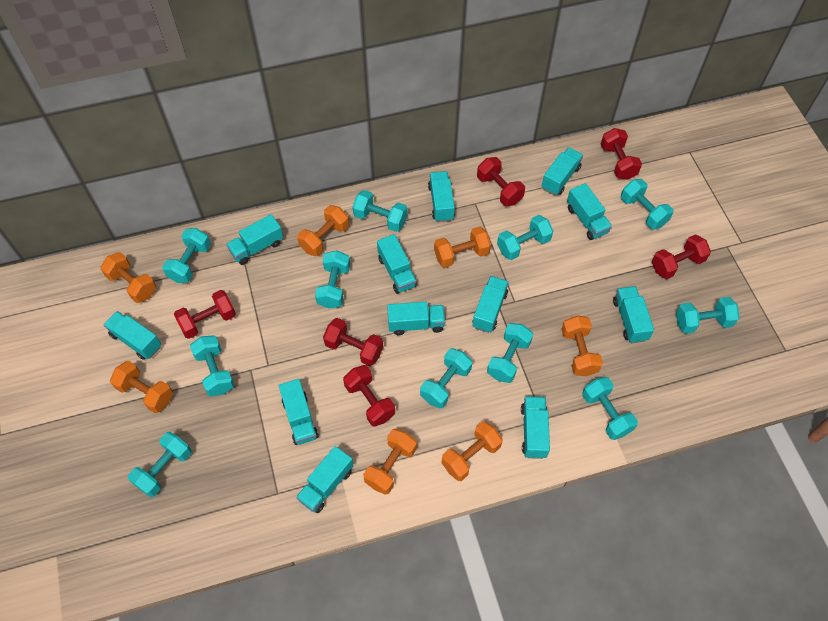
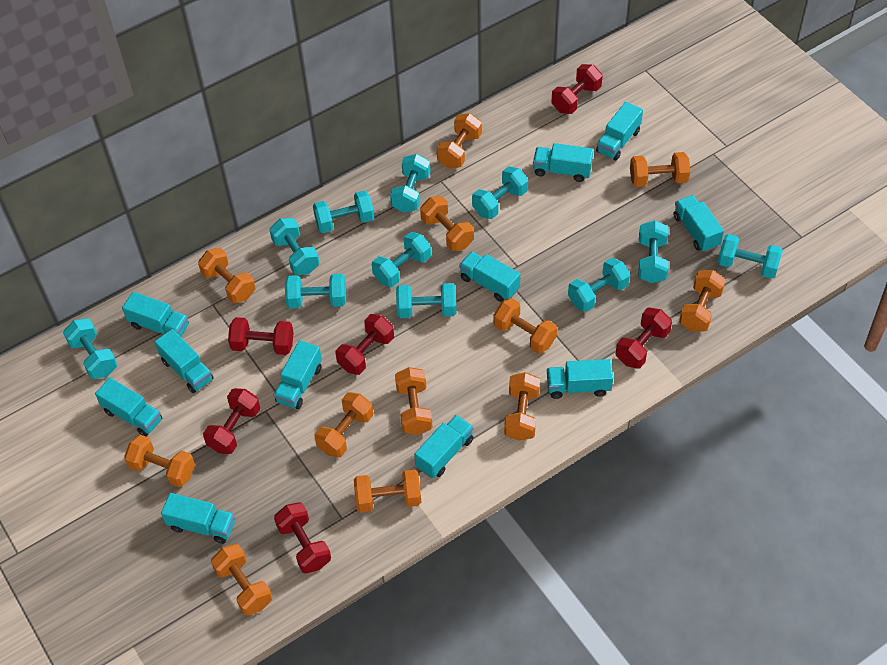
orange dumbbell: 7 -> 12
turquoise truck: 12 -> 11

